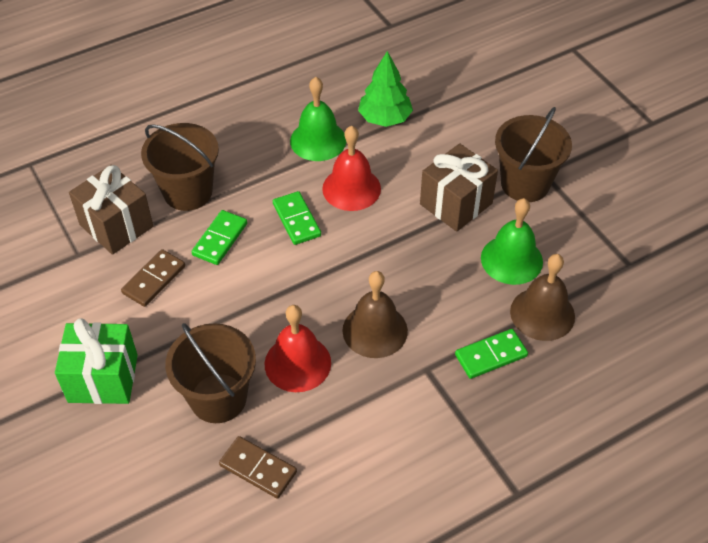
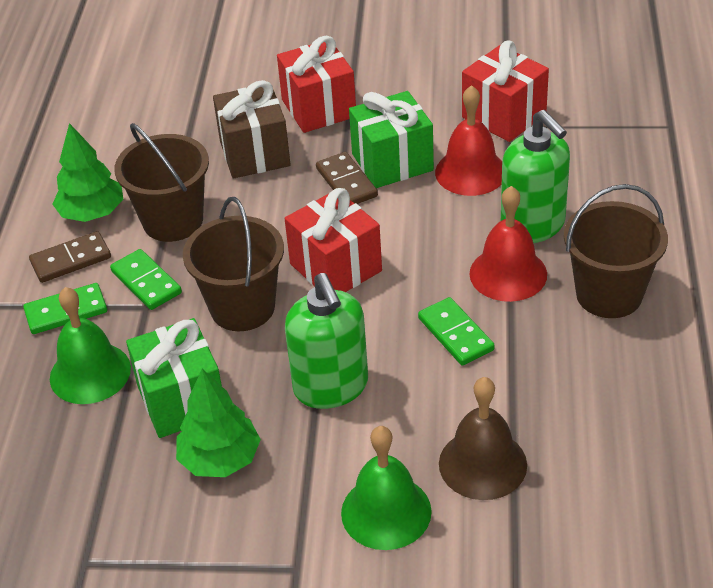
brown bell: 2 -> 1
brown gift: 2 -> 1
green gift: 1 -> 2
green soap dispenser: 0 -> 2
green tree: 1 -> 2
red gift: 0 -> 3

